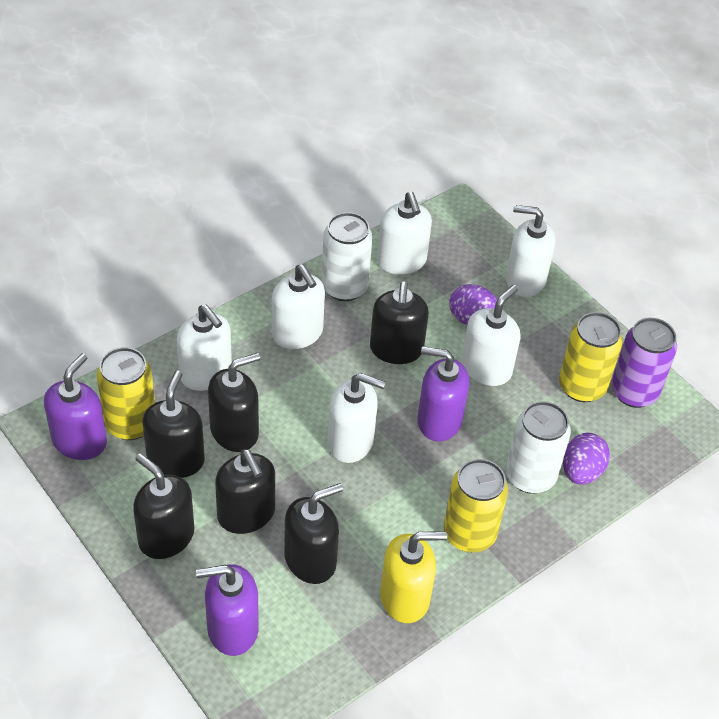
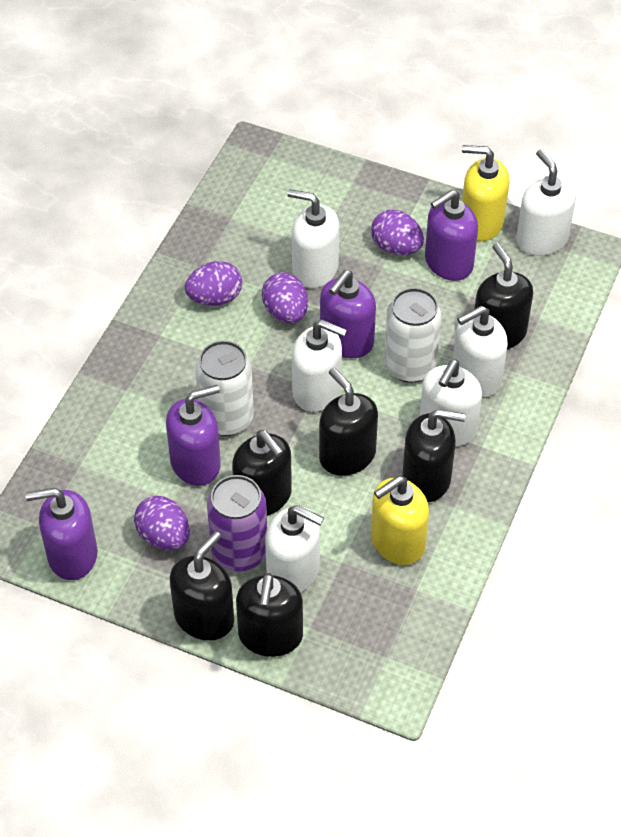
purple egg: 2 -> 4
purple soap dispenser: 3 -> 4
yellow can: 3 -> 0
yellow soap dispenser: 1 -> 2

